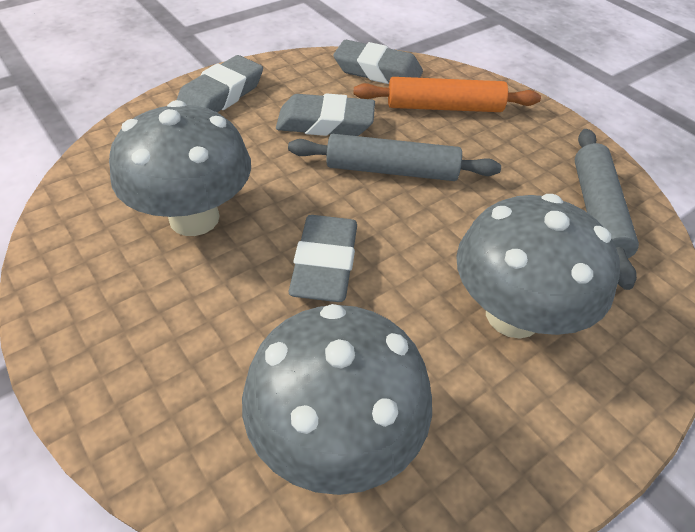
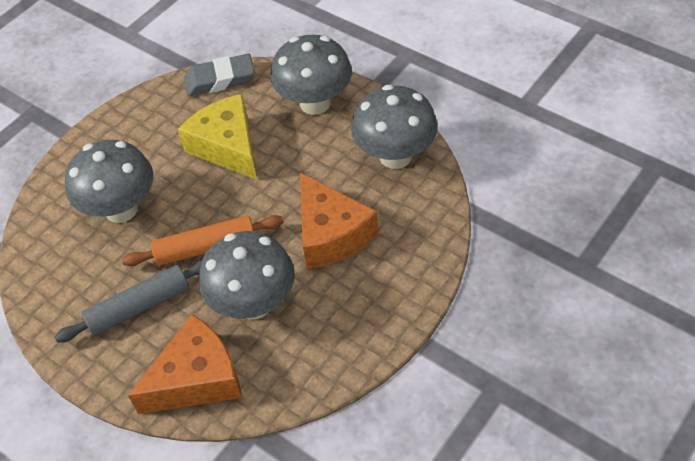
grey eraser: 4 -> 1
grey mushroom: 3 -> 4
grey rolling pin: 2 -> 1
orange cheese: 0 -> 2
yellow cheese: 0 -> 1

